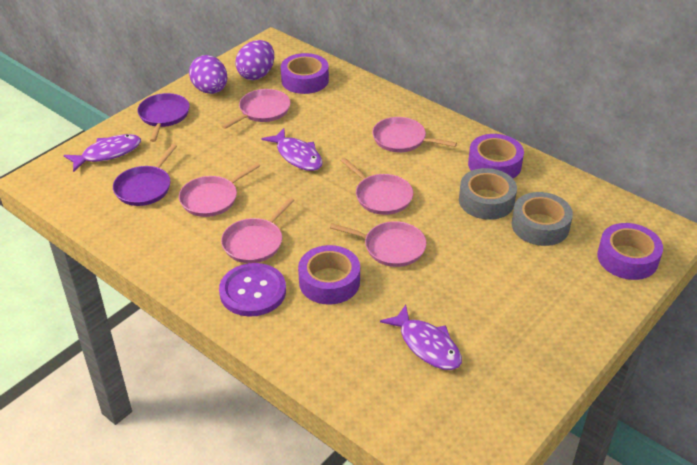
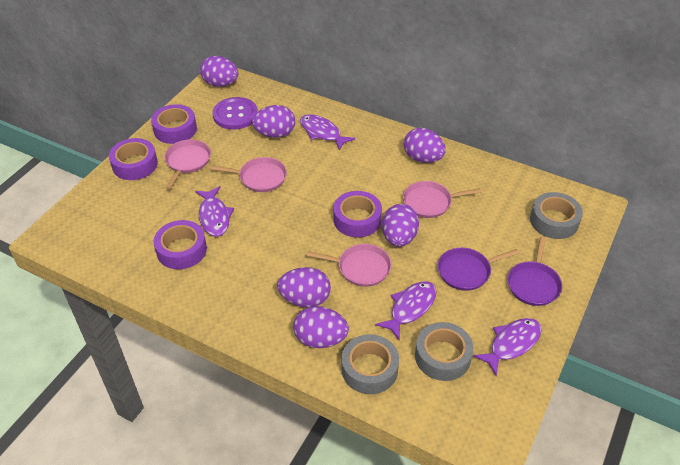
grey tape: 2 -> 3
pink pan: 6 -> 4
purple egg: 2 -> 6
purple fish: 3 -> 4

